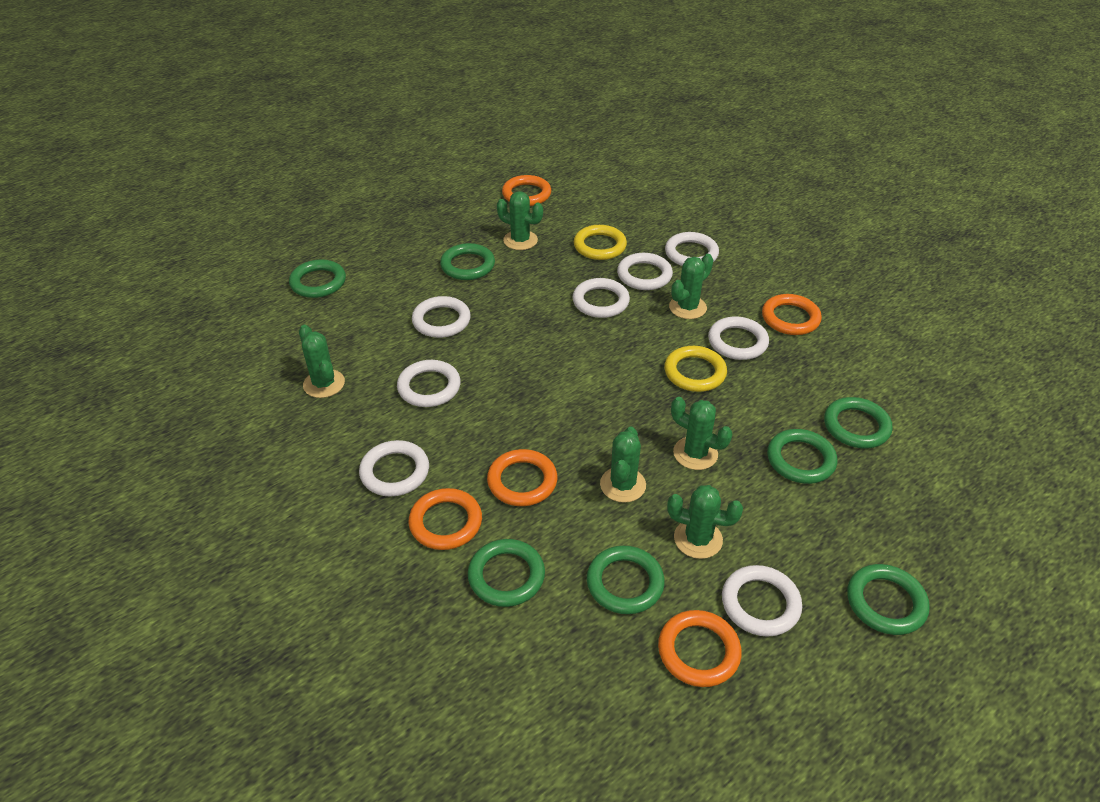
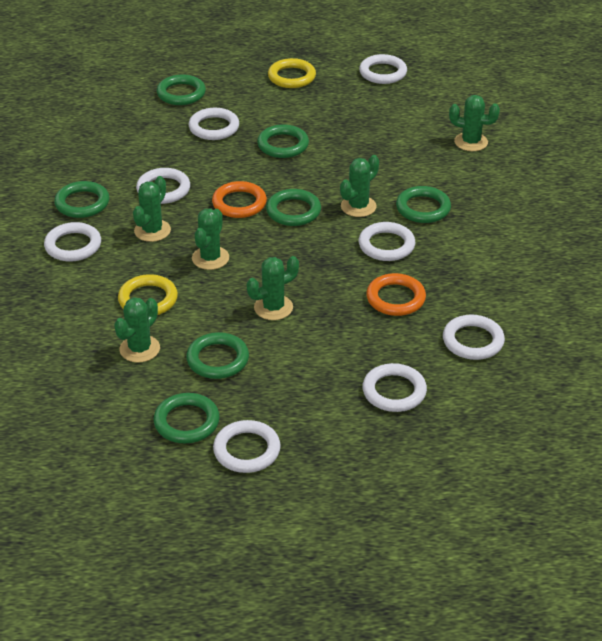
orange ring: 5 -> 2

